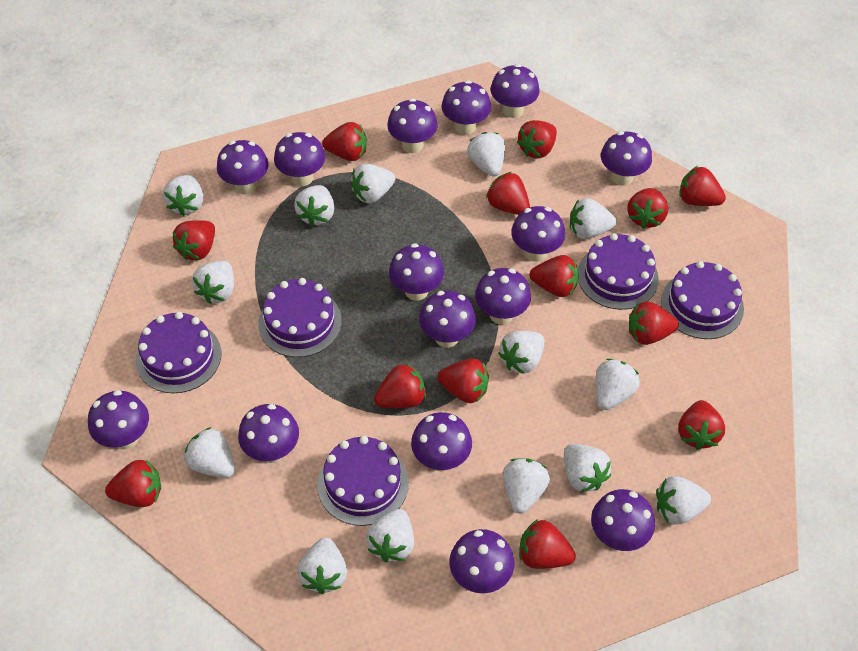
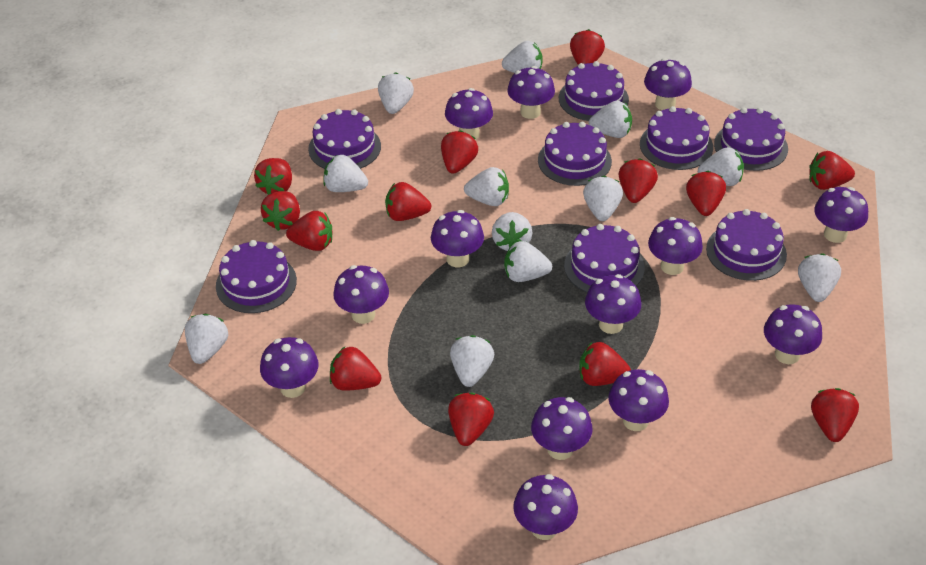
purple cake: 5 -> 8
purple mushroom: 15 -> 13
white strawberry: 14 -> 12

